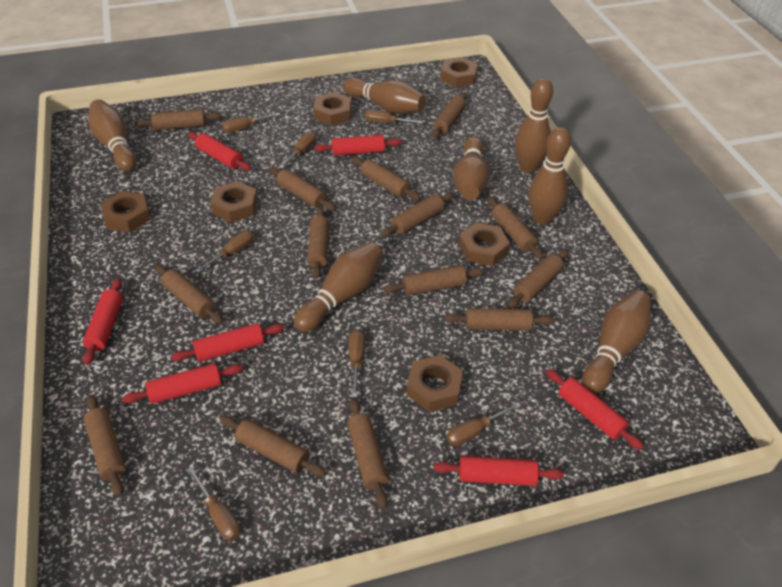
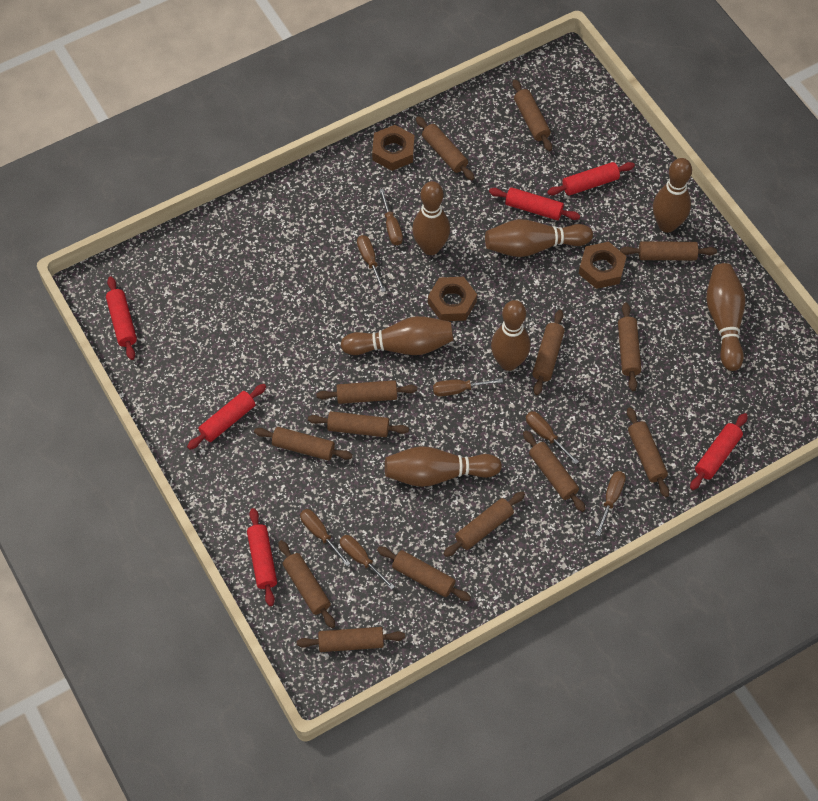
brown nut: 6 -> 3
red rolling pin: 7 -> 6

